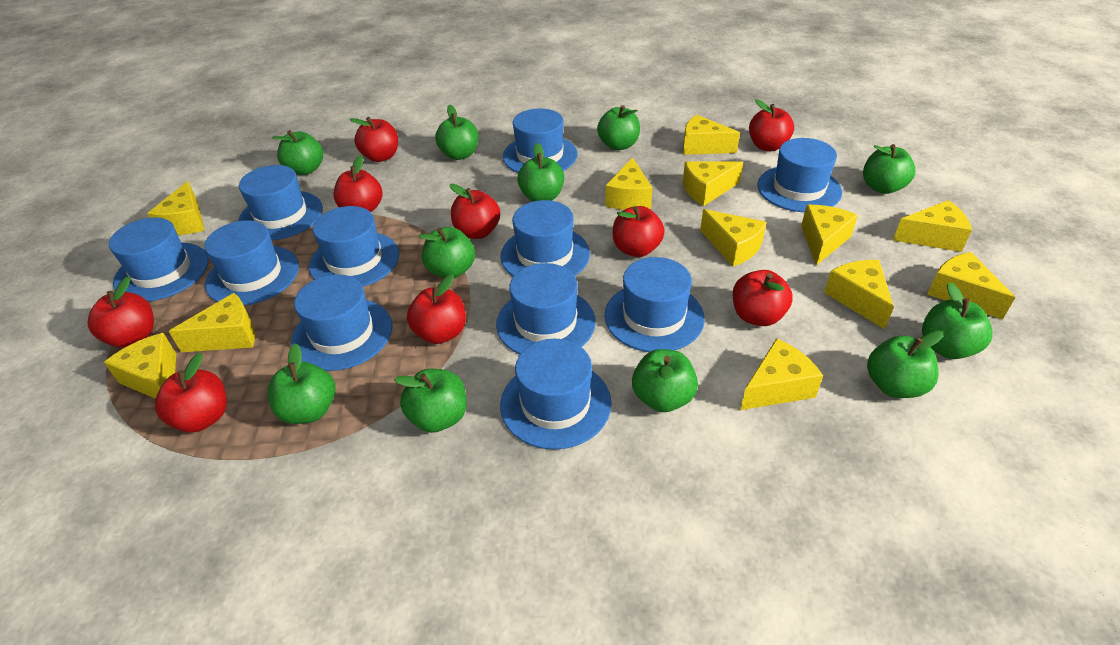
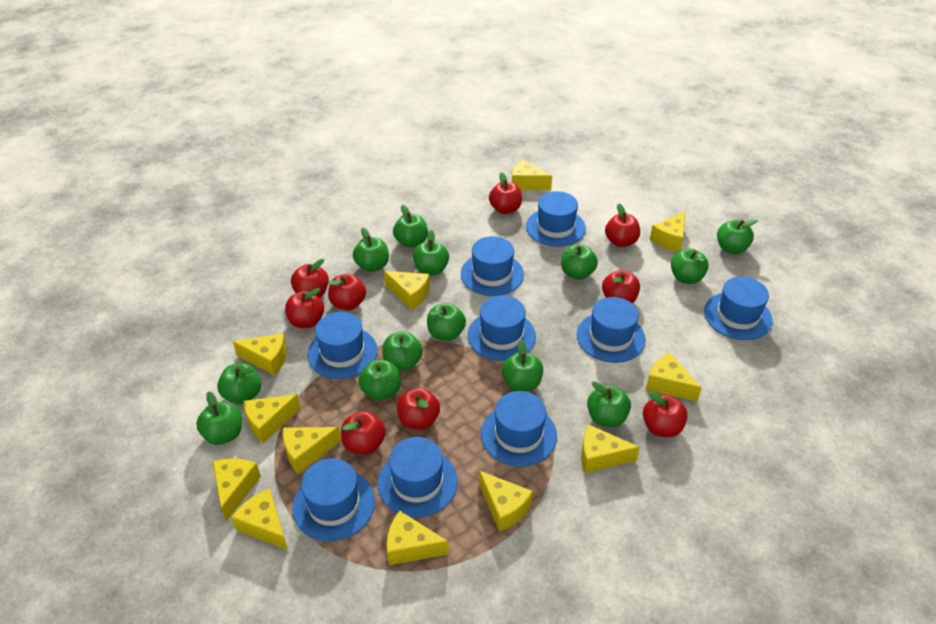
blue hat: 11 -> 9
green apple: 11 -> 13

